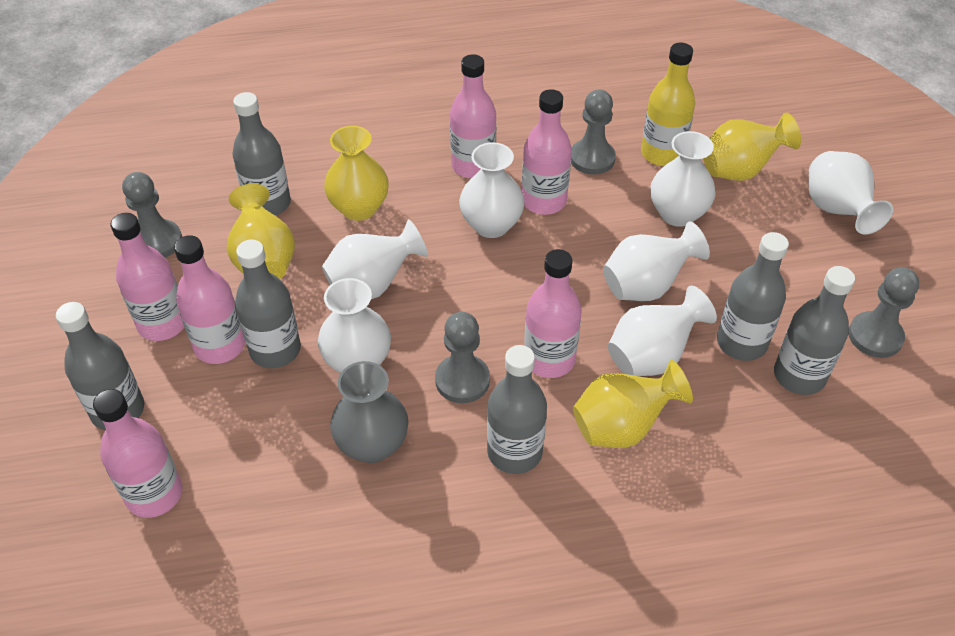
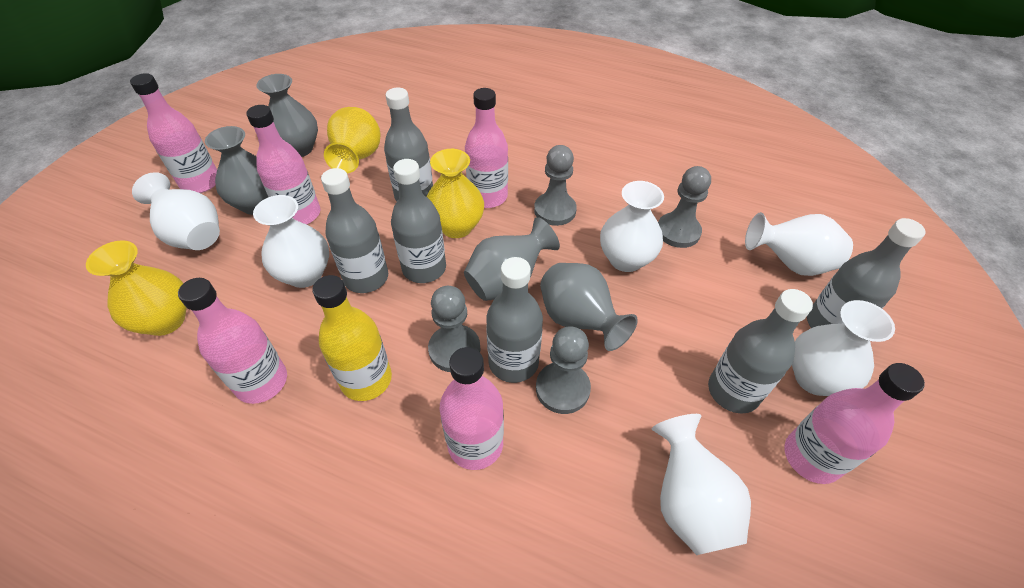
grey vase: 1 -> 4
white vase: 7 -> 6
yellow vase: 4 -> 3

